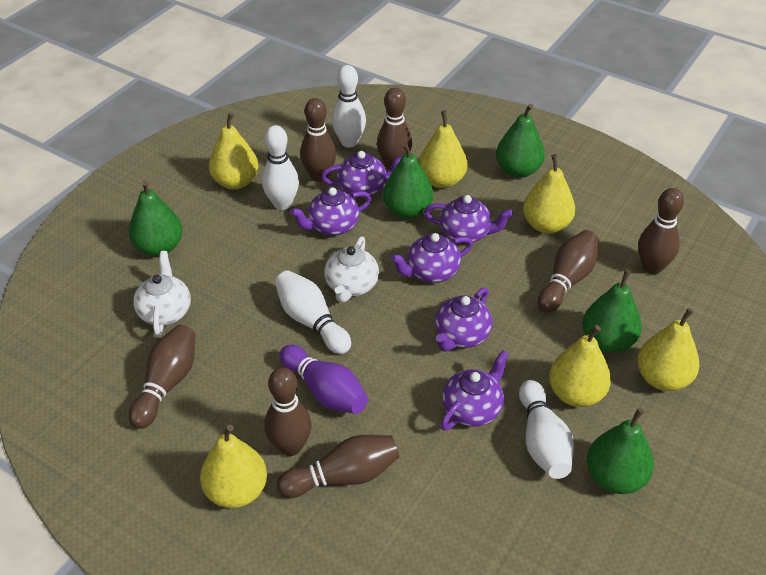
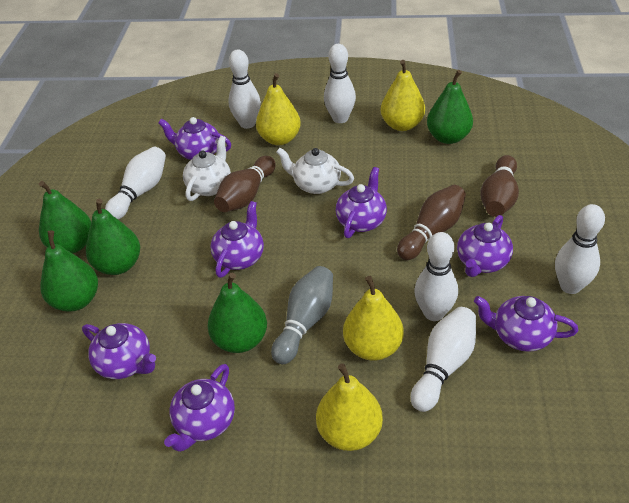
brown bowling pin: 7 -> 3
grey bowling pin: 0 -> 1
purple bowling pin: 1 -> 0
purple teapot: 6 -> 7
white bowling pin: 4 -> 6
yellow pear: 6 -> 4

